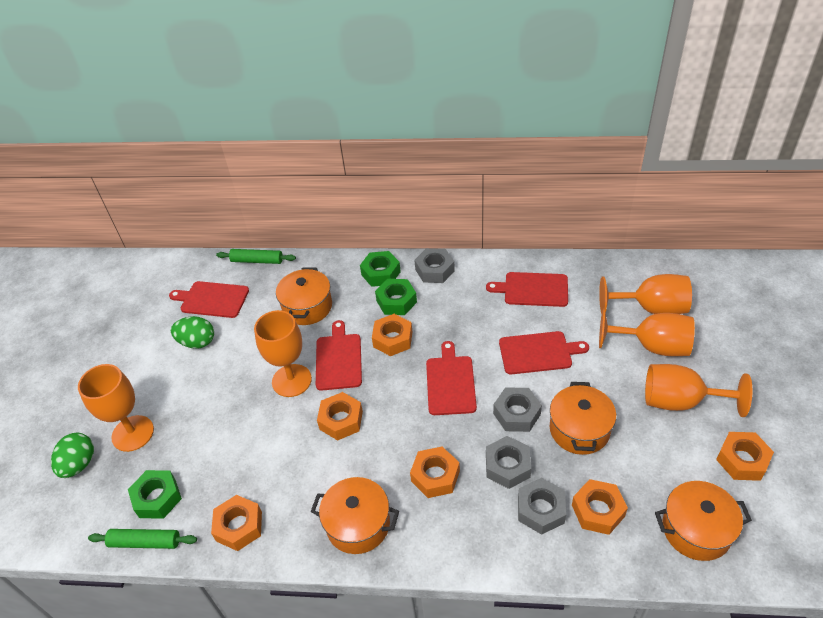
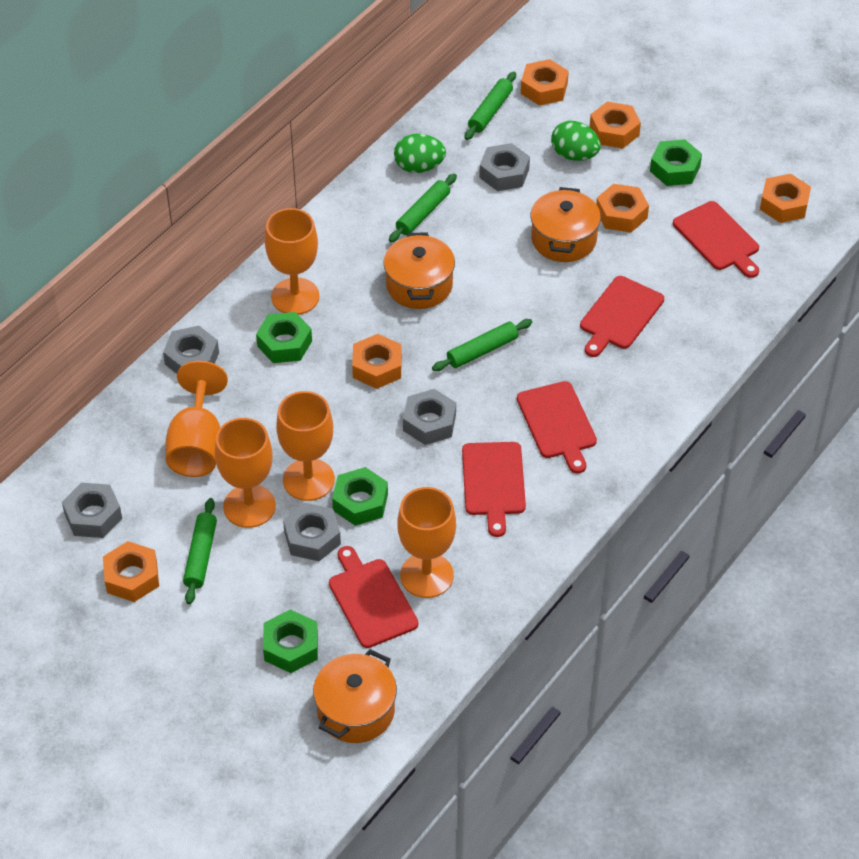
green nut: 3 -> 4
green rolling pin: 2 -> 4
grey nut: 4 -> 5
orange pot: 4 -> 3

